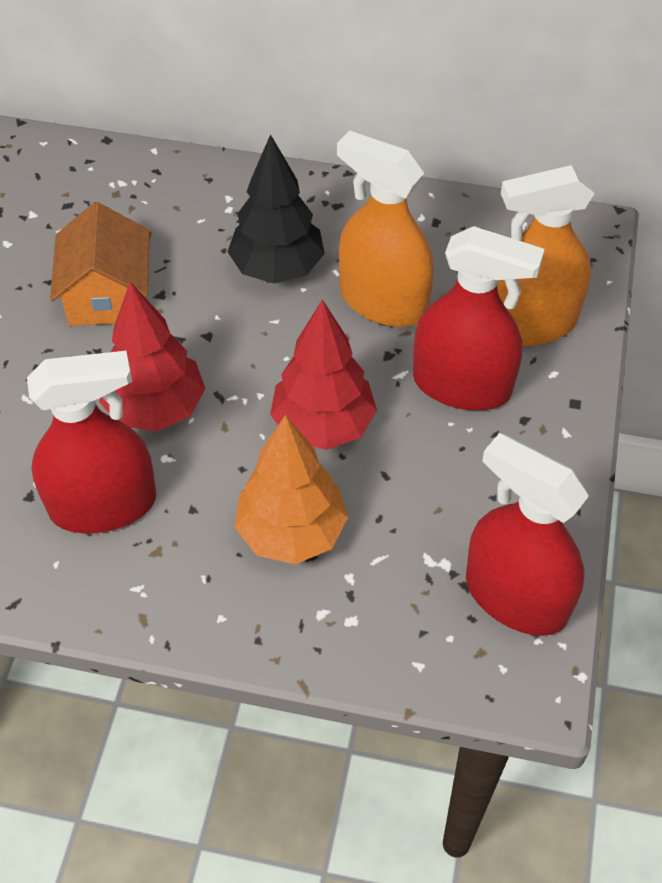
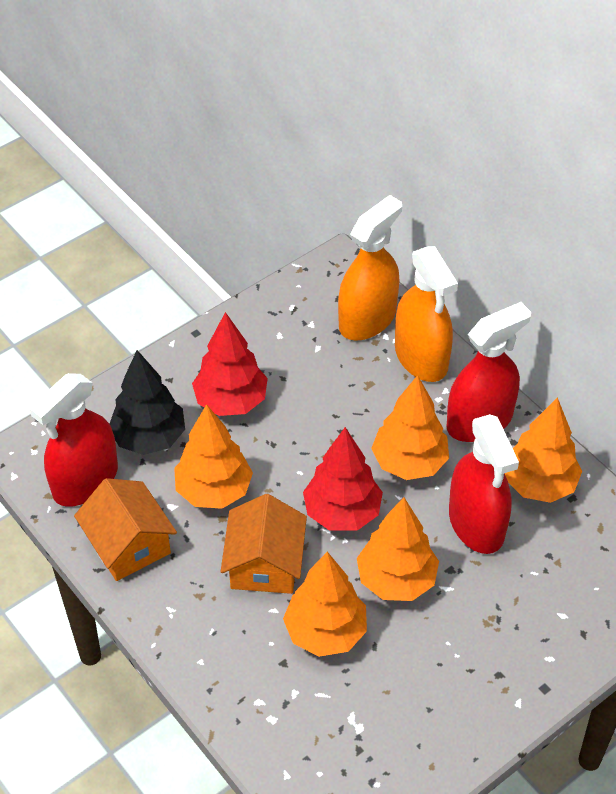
orange house: 1 -> 2
orange tree: 1 -> 5

